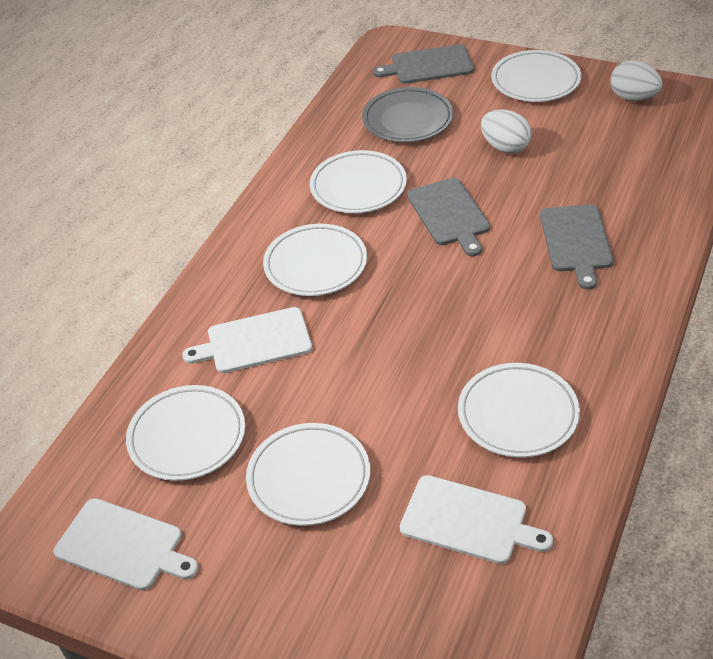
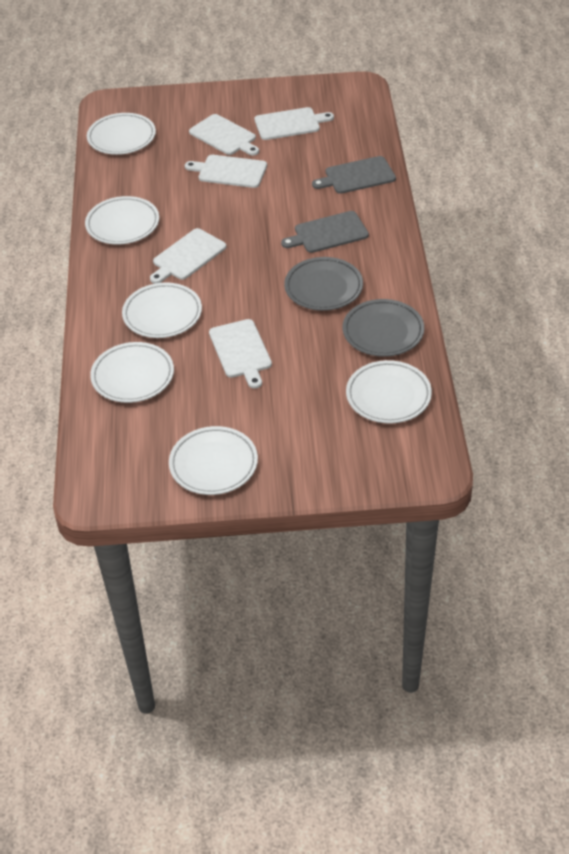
grey cutting board: 3 -> 2
grey plate: 1 -> 2
white cutting board: 3 -> 5
white egg: 2 -> 0

